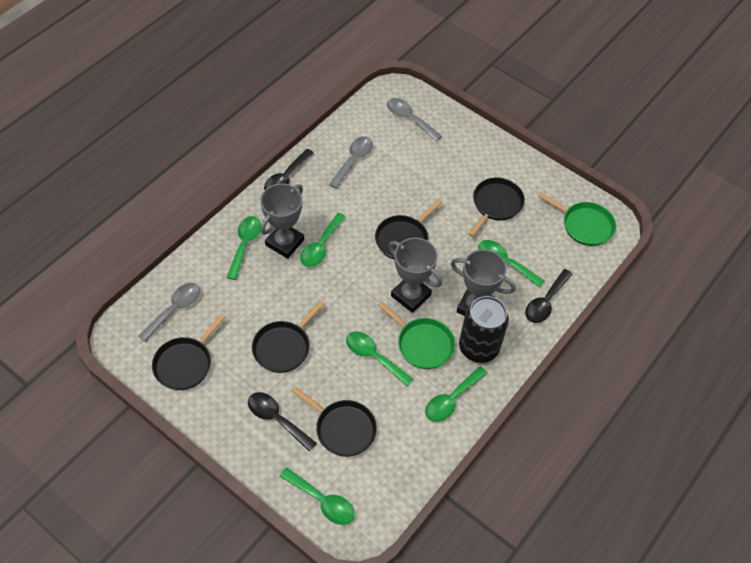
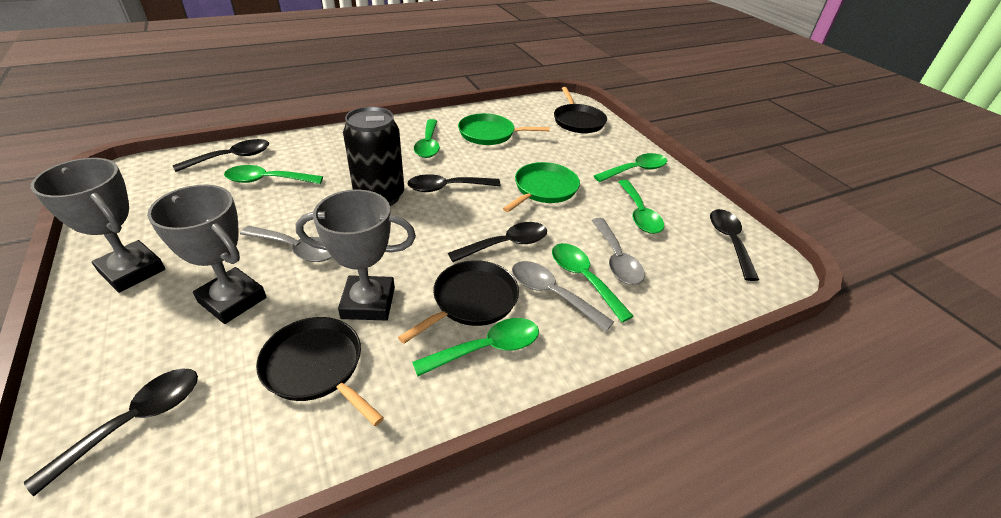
black pan: 5 -> 3
black spoon: 3 -> 5

